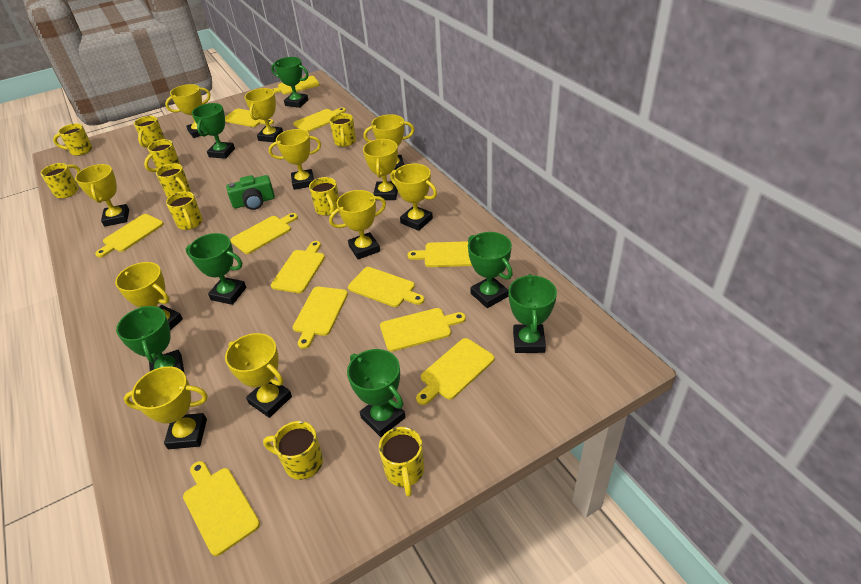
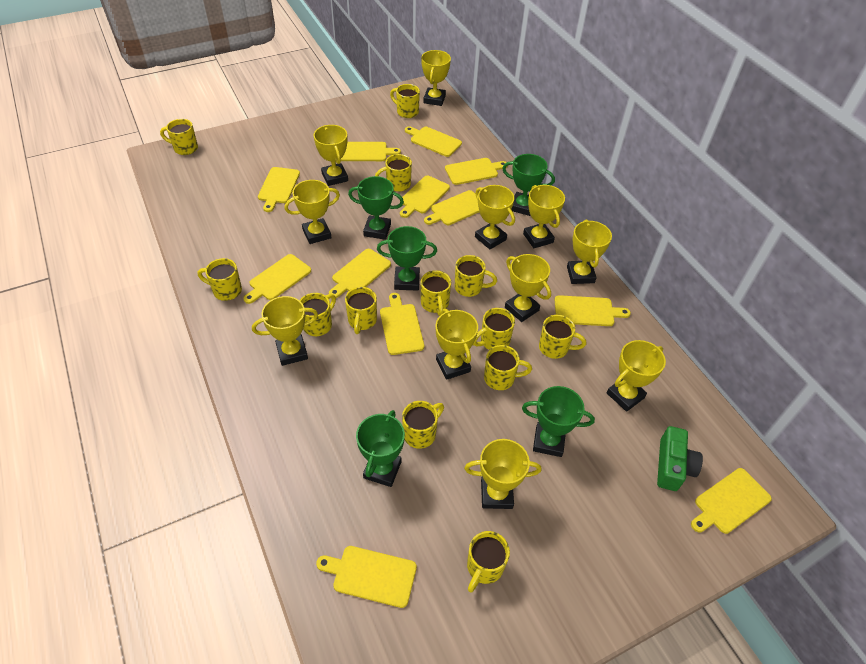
green trophy: 7 -> 5
yellow mug: 10 -> 13

